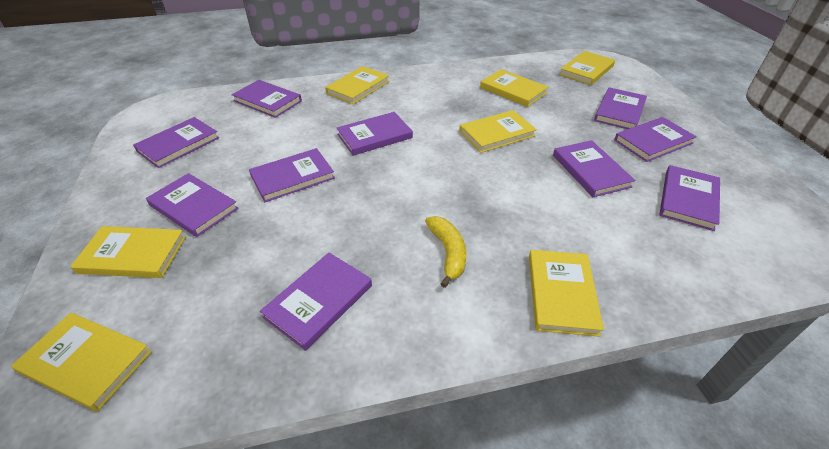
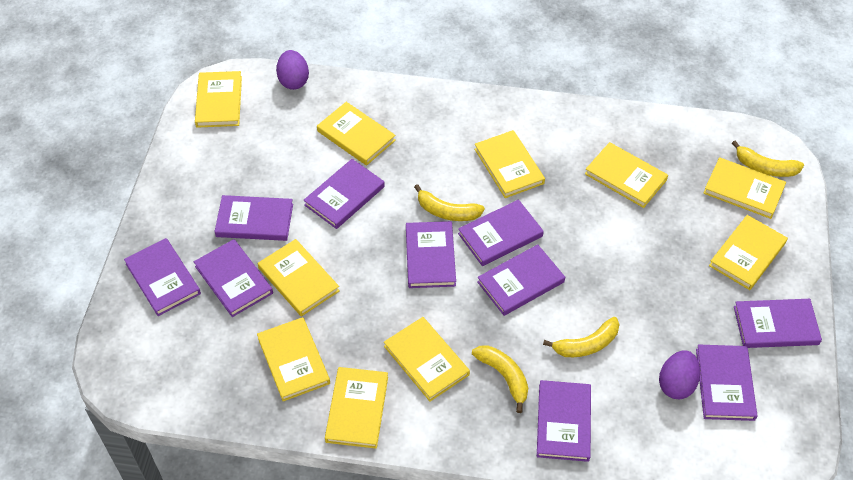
purple egg: 0 -> 2
yellow banana: 1 -> 4
yellow book: 7 -> 10

